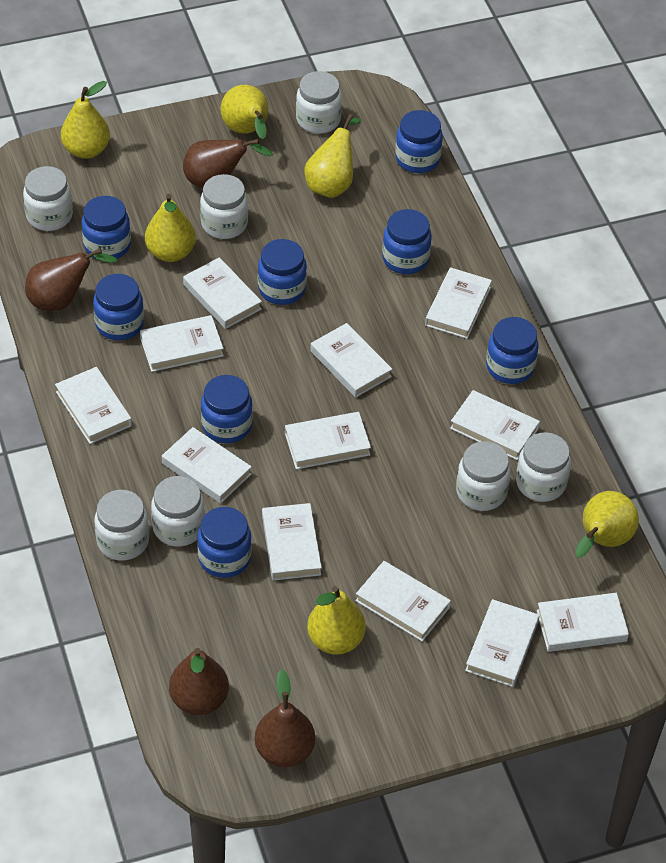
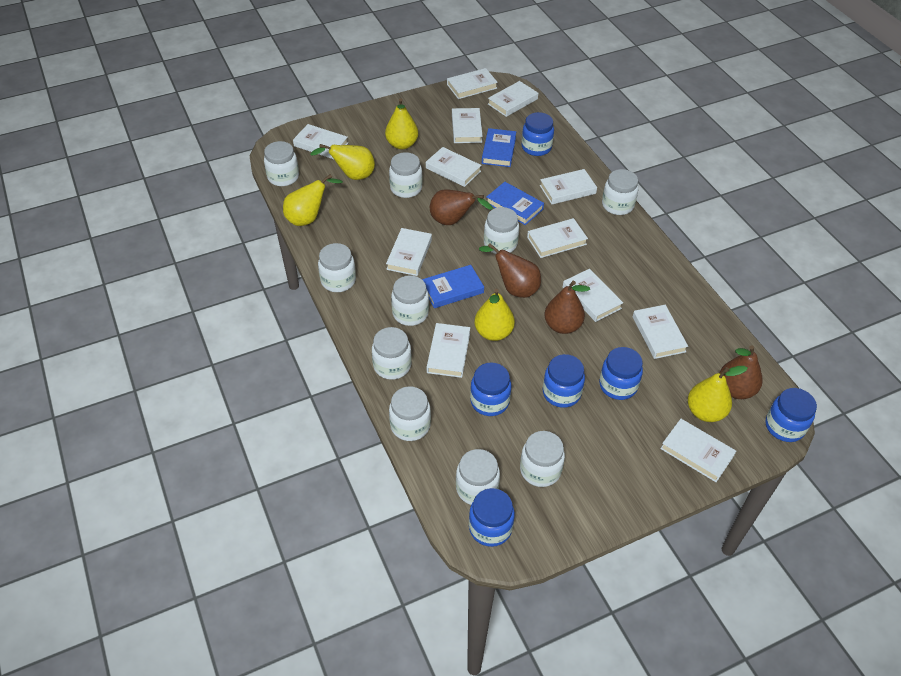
blue book: 0 -> 3
blue jar: 8 -> 6
white jar: 7 -> 10
yellow pear: 6 -> 5

